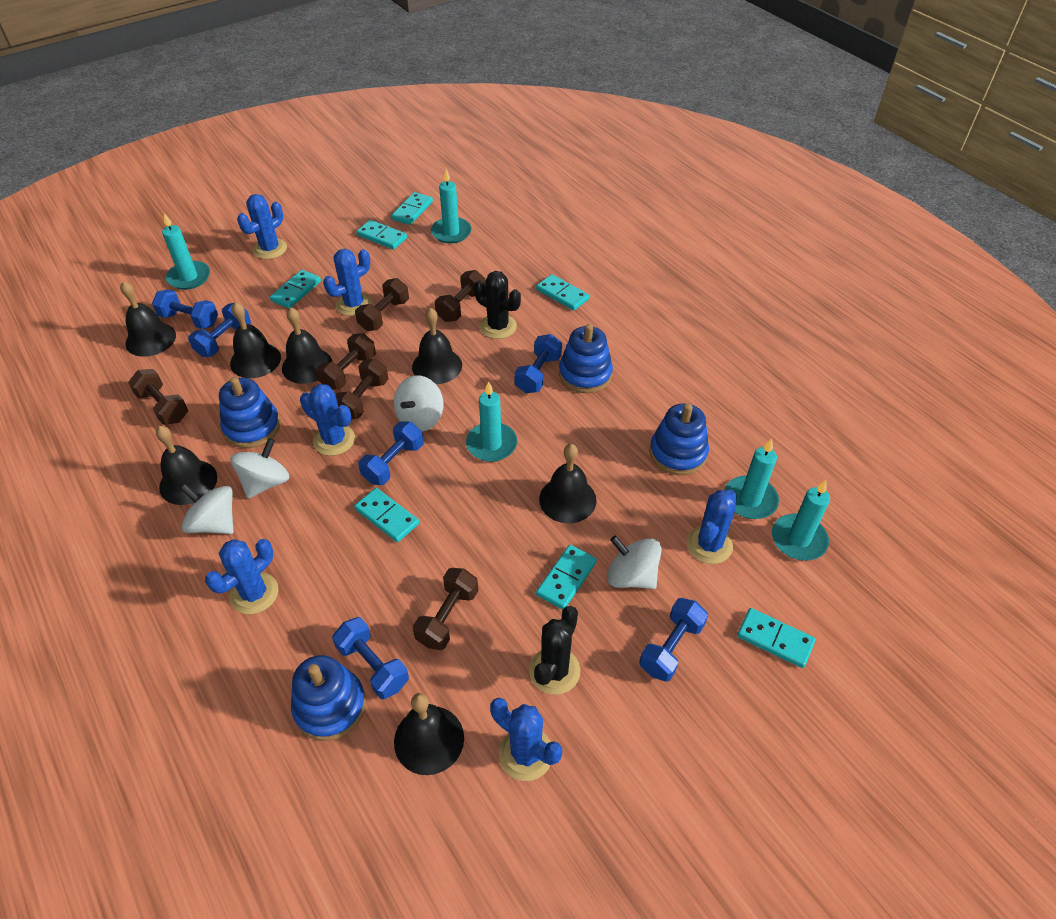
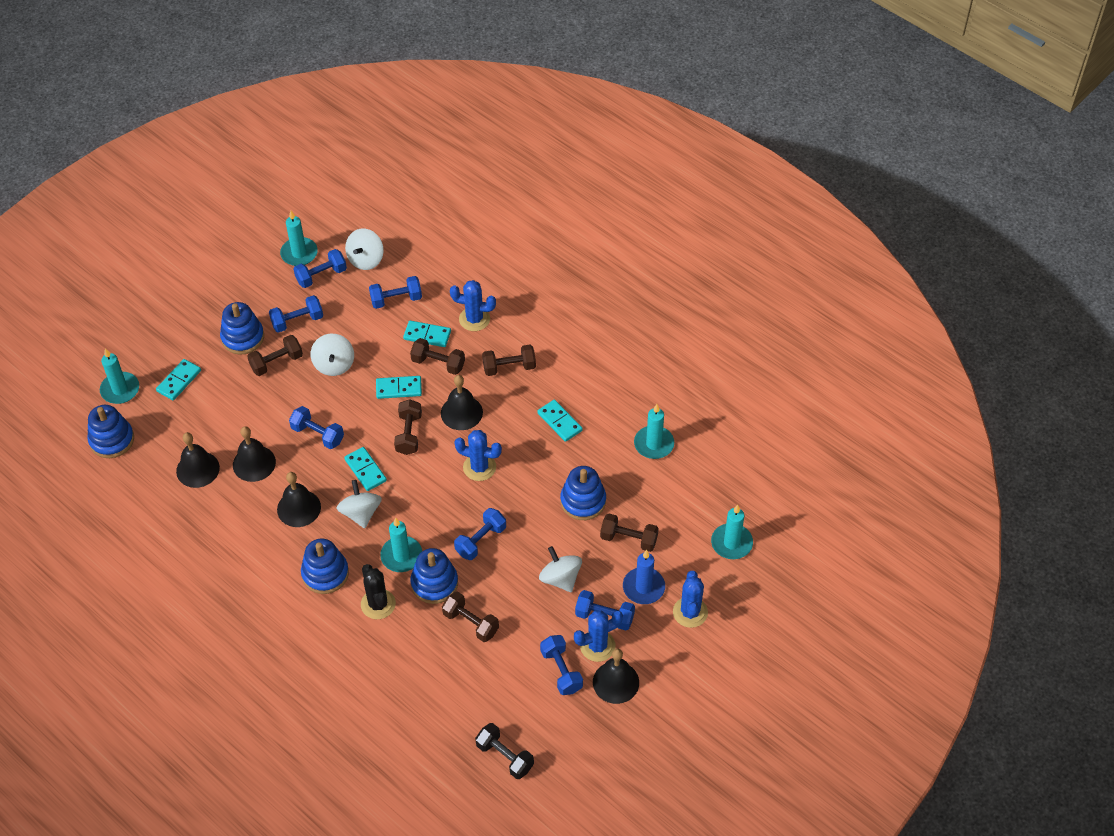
black bell: 7 -> 5
black cactus: 2 -> 1
black dumbbell: 0 -> 1
blue cactus: 6 -> 4
blue candle: 0 -> 1
blue dumbbell: 6 -> 7
blue stacking toy: 4 -> 5
turquoise domino: 7 -> 5

